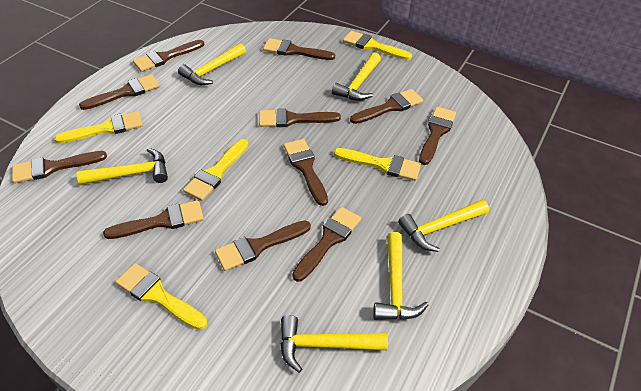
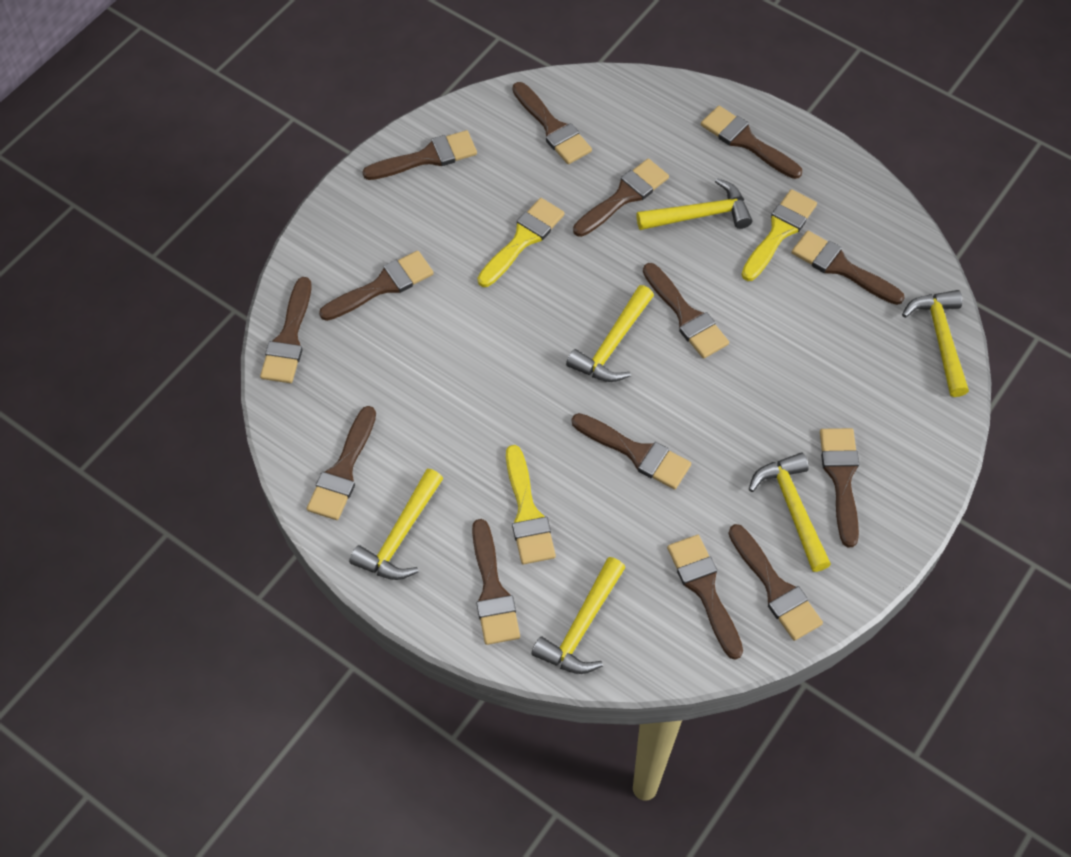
brown brush: 11 -> 14
yellow brush: 5 -> 3

